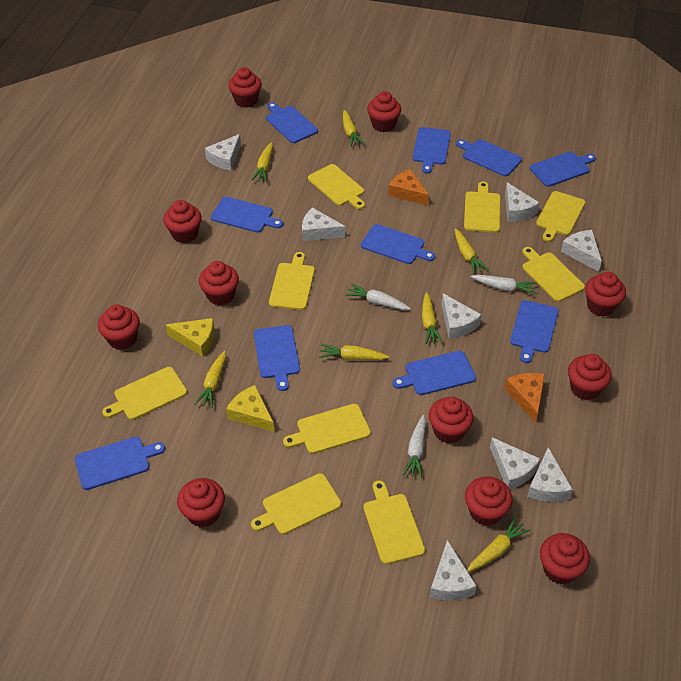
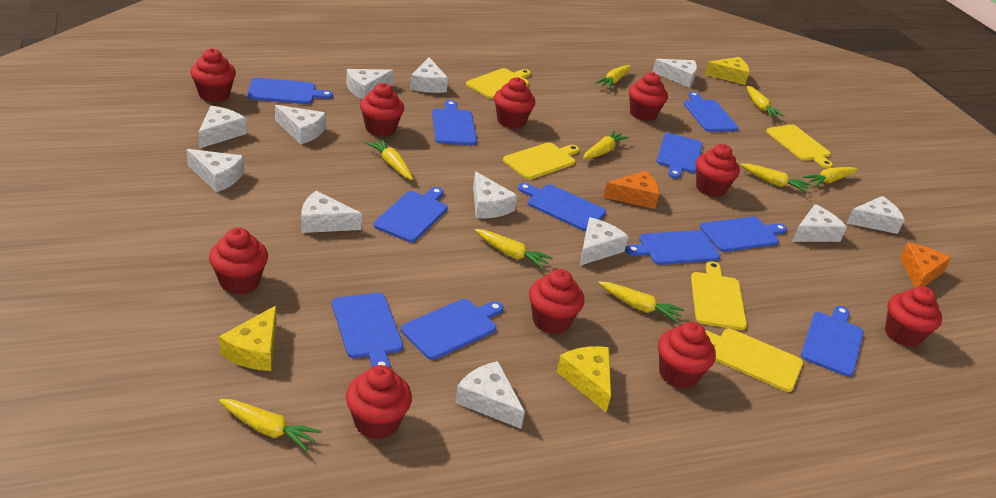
blue cutting board: 10 -> 11
red cupcake: 11 -> 10
white carrot: 3 -> 0
white cheese: 8 -> 12
yellow carrot: 7 -> 9
yellow cheese: 2 -> 3
yellow cutting board: 9 -> 5

